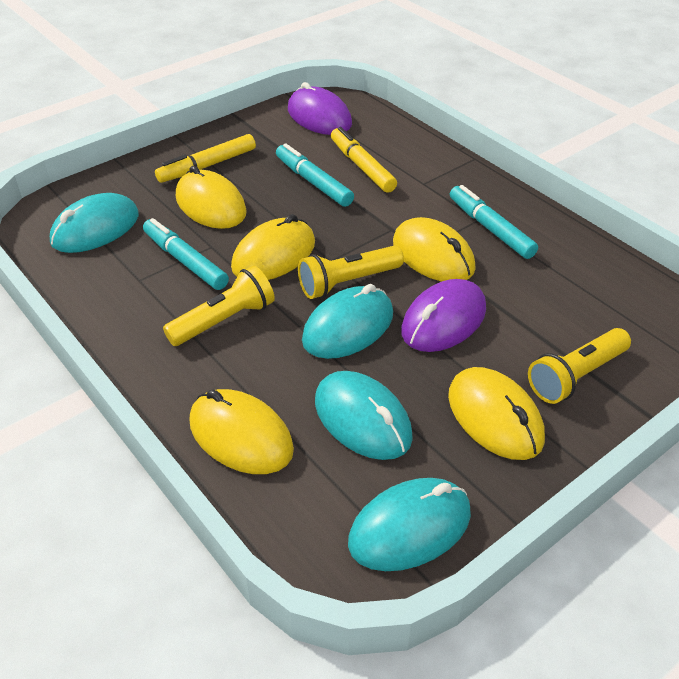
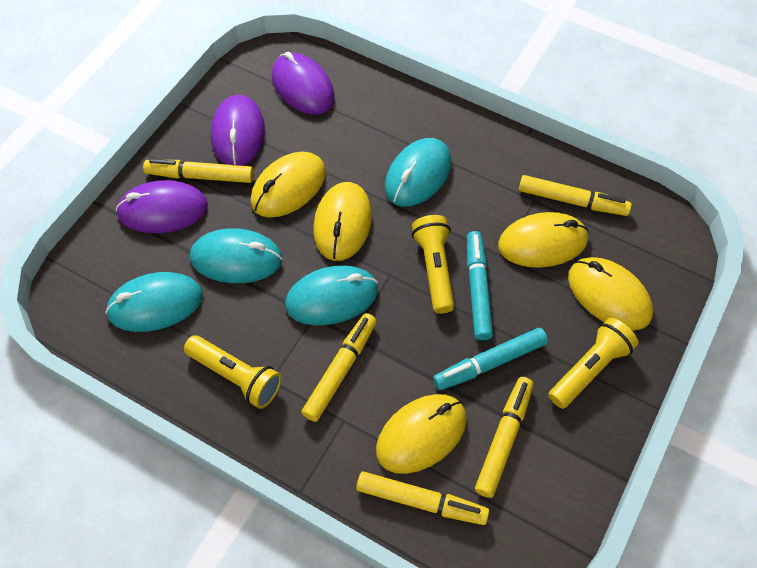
purple mouse: 2 -> 3
turquoise marker: 3 -> 2
yellow marker: 2 -> 5

